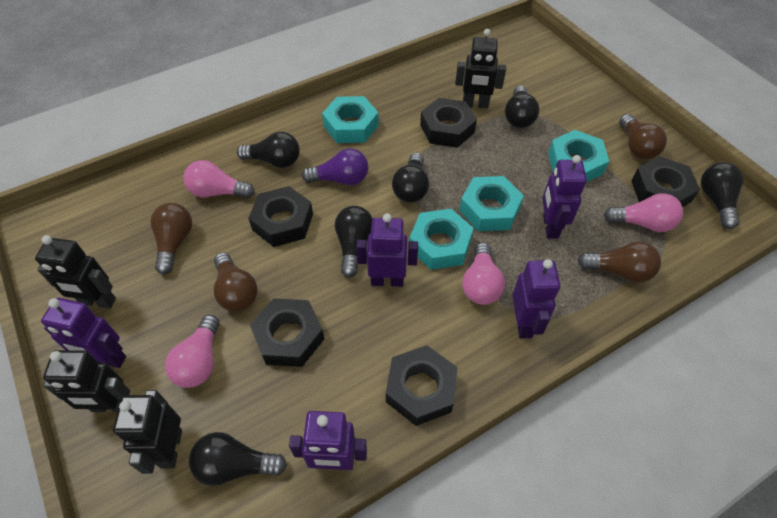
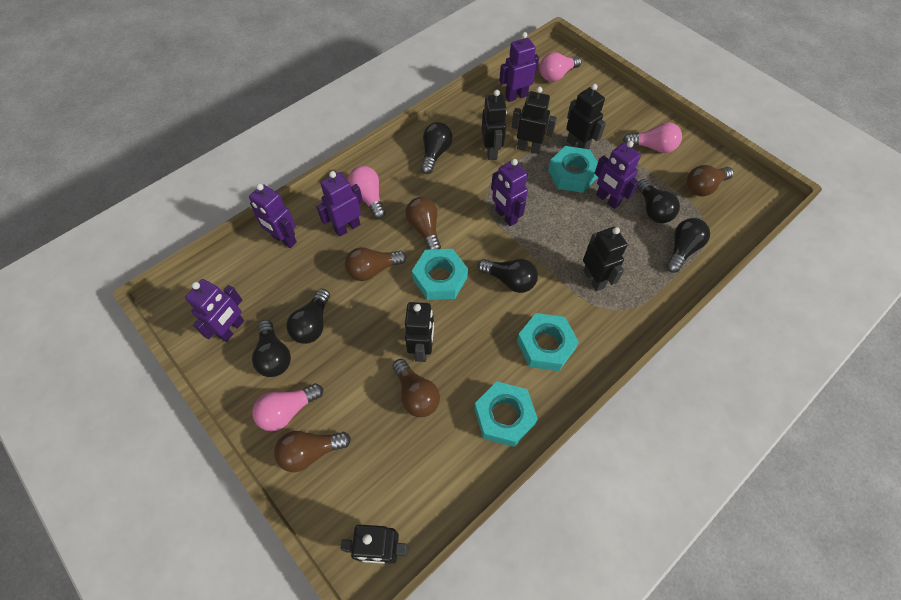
black nut: 5 -> 0
black robot: 4 -> 6
brown light bulb: 4 -> 5
purple light bulb: 1 -> 0
purple robot: 5 -> 6

